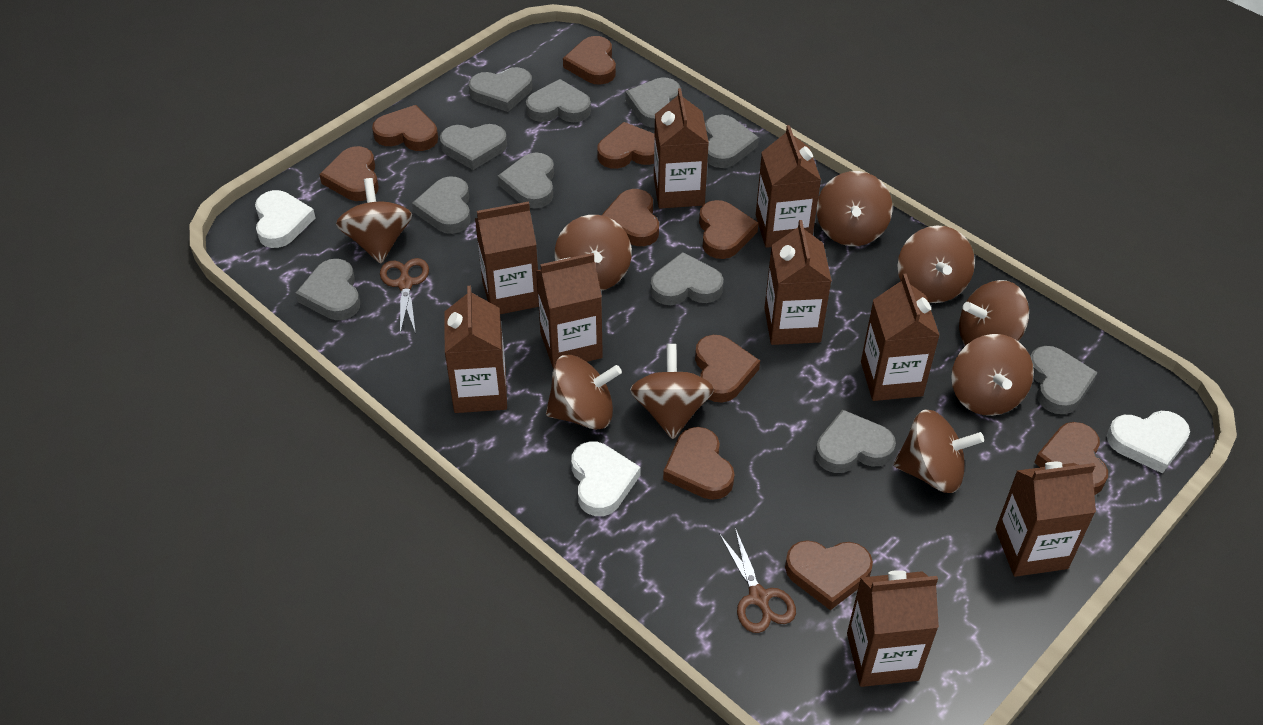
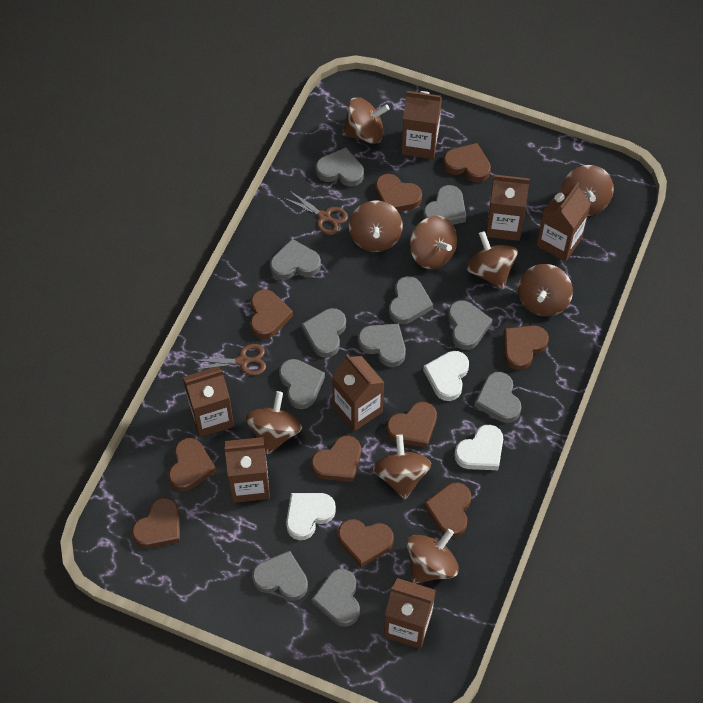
brown carton: 9 -> 7

